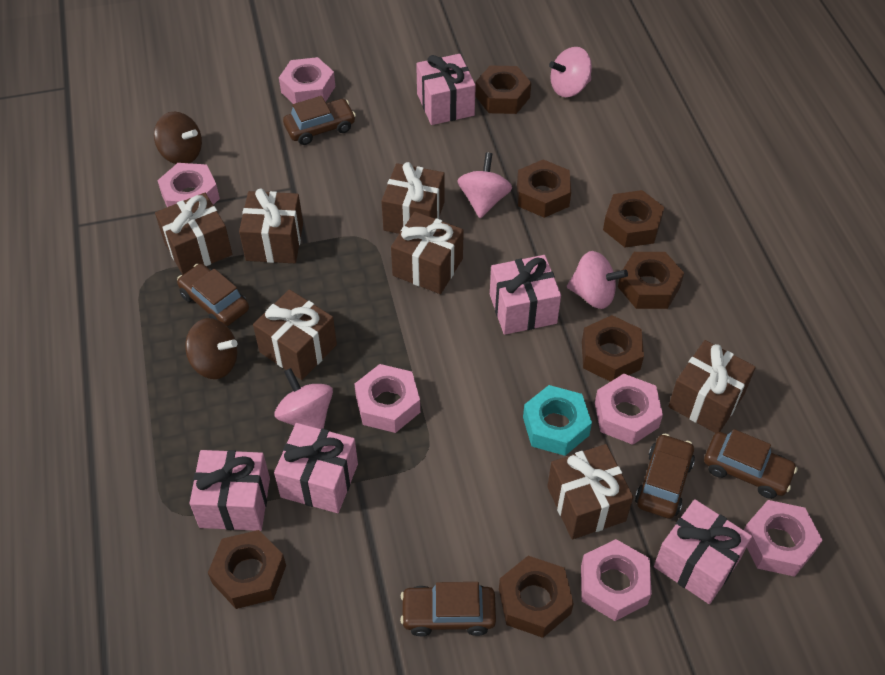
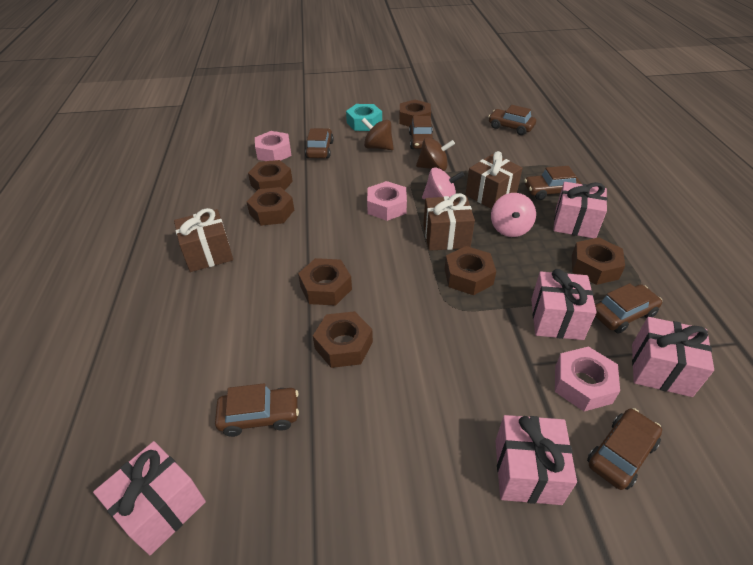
brown car: 5 -> 7
brown gift: 7 -> 3
pink nut: 6 -> 3
pink spinning top: 4 -> 2

